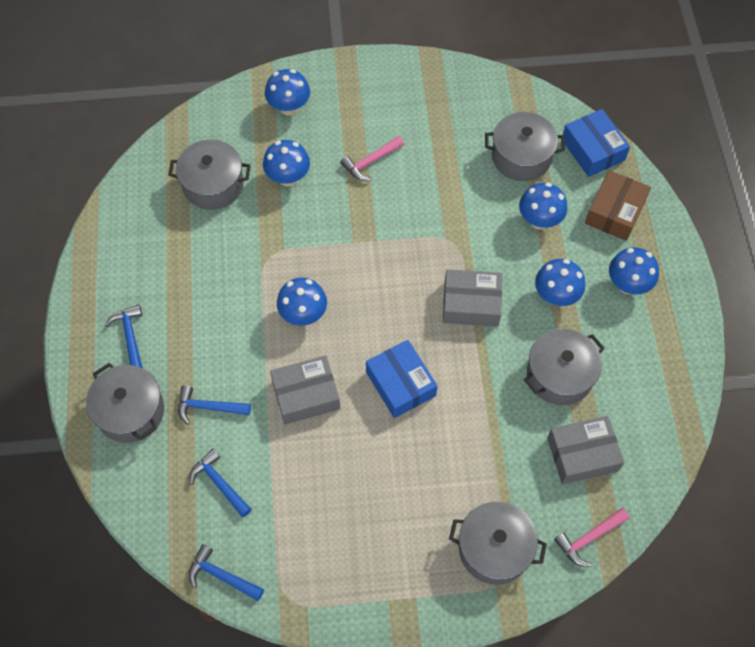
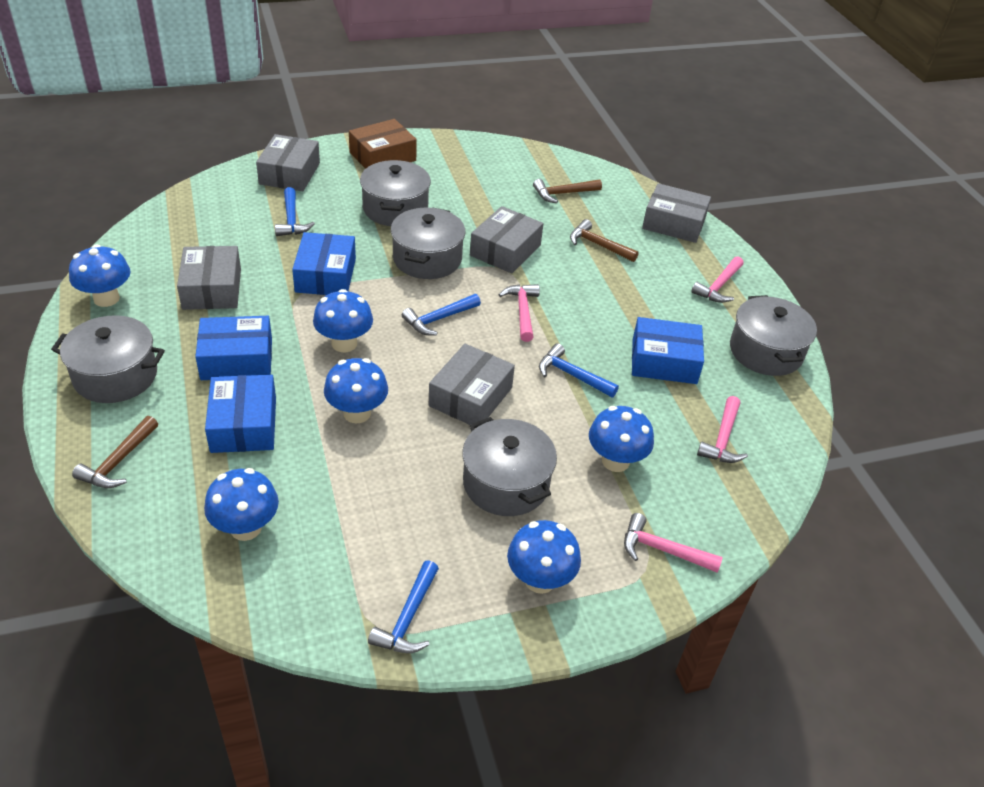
blue box: 2 -> 4
brown hammer: 0 -> 3
grey box: 3 -> 5
pink hammer: 2 -> 4

